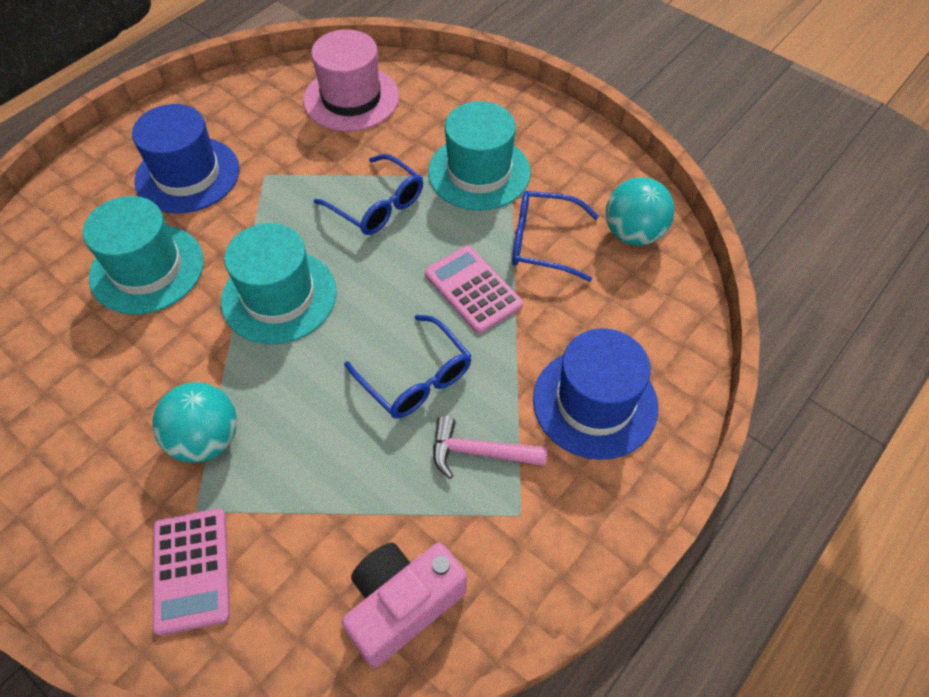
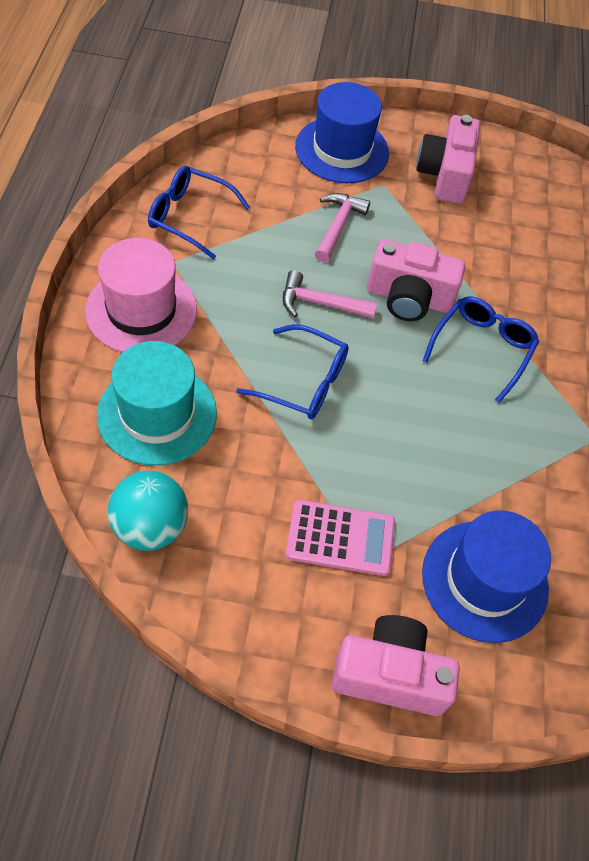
pink calculator: 2 -> 1
pink camera: 1 -> 3
pink hammer: 1 -> 2
turquoise ball: 2 -> 1
turquoise hat: 3 -> 1

